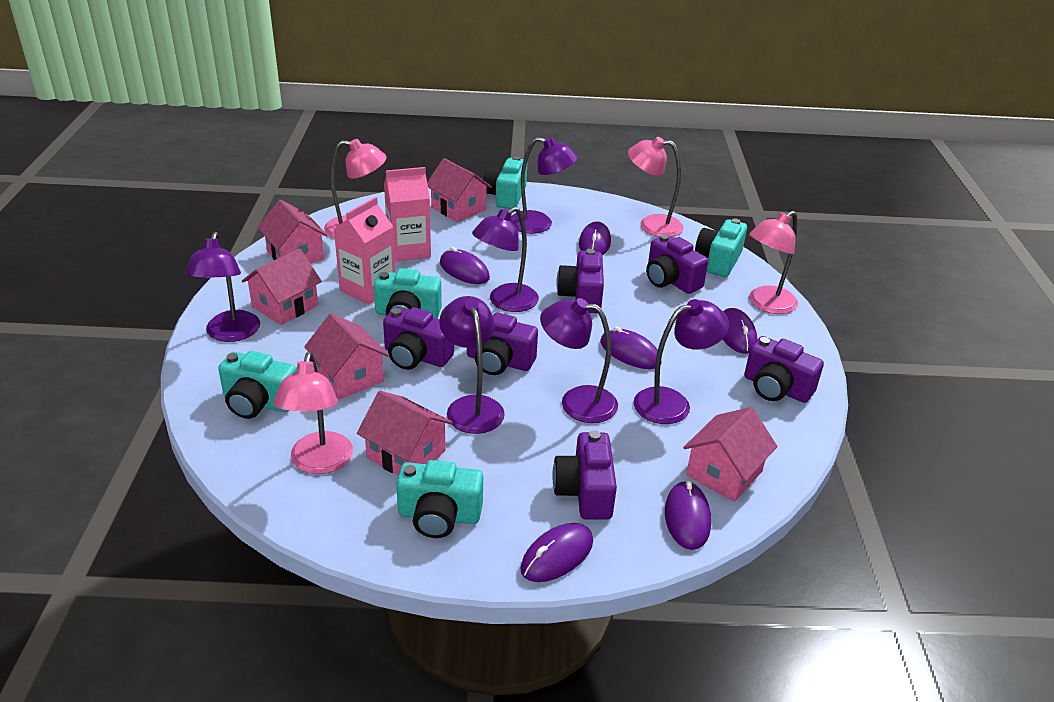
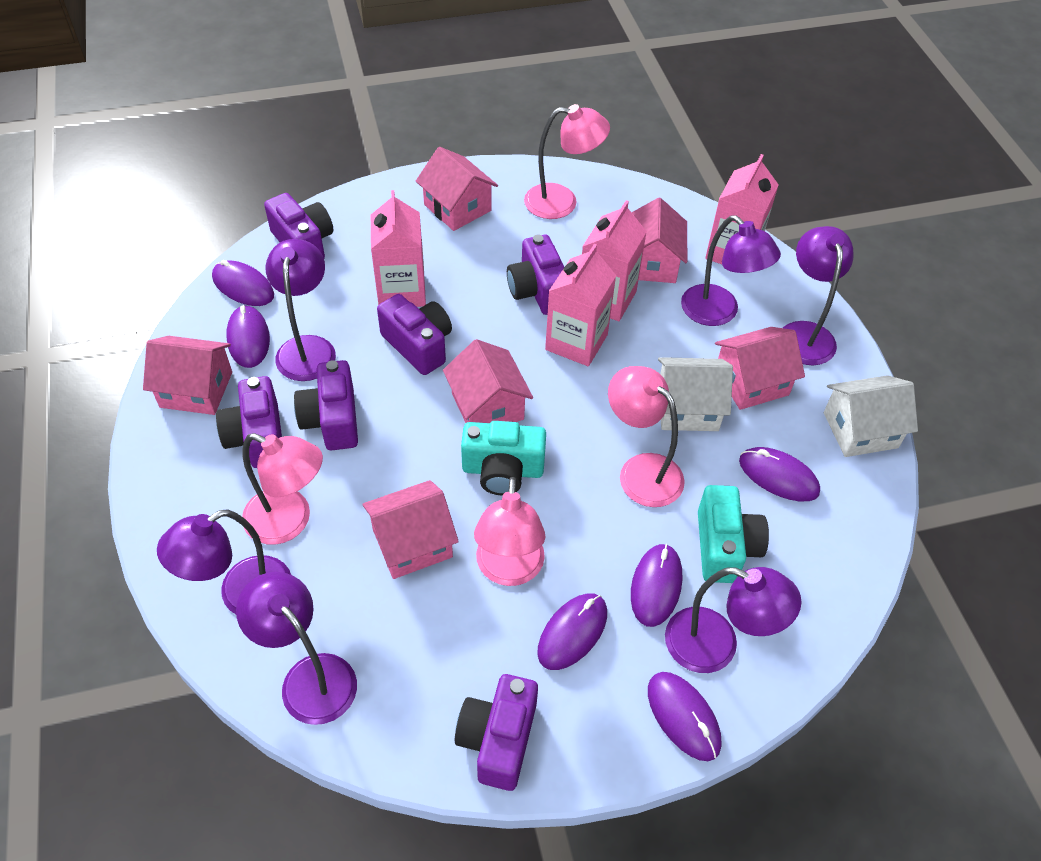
pink carton: 2 -> 4
turquoise camera: 5 -> 2
white house: 0 -> 2

